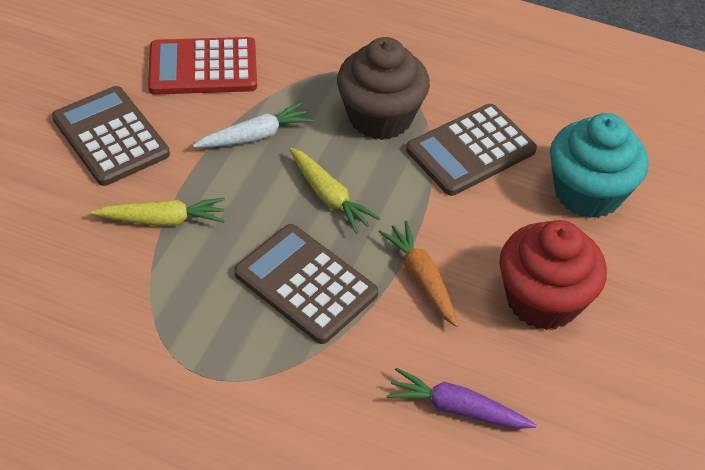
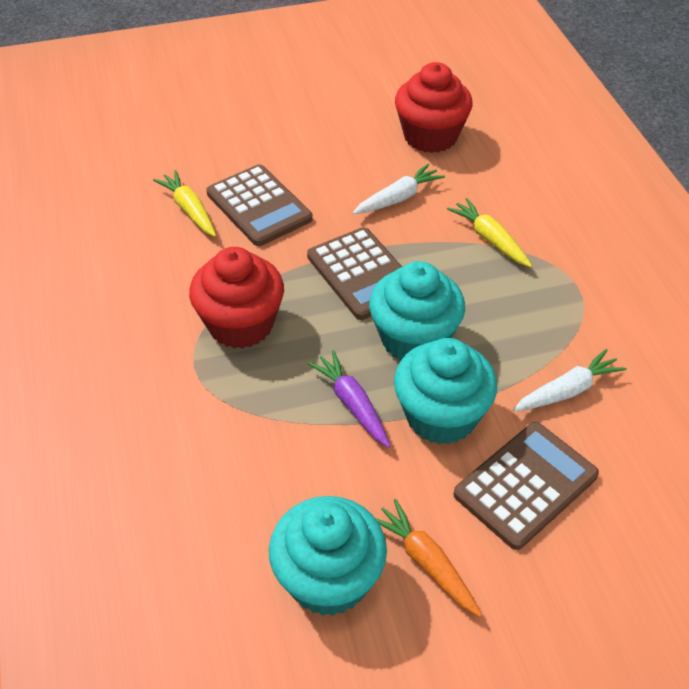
brown cupcake: 1 -> 0
red calculator: 1 -> 0
red cupcake: 1 -> 2
turquoise cupcake: 1 -> 3
white carrot: 1 -> 2

